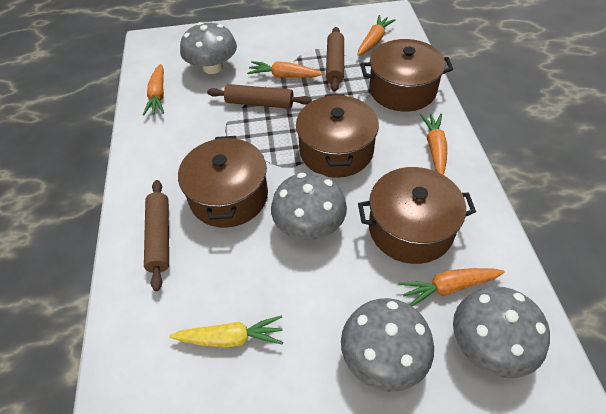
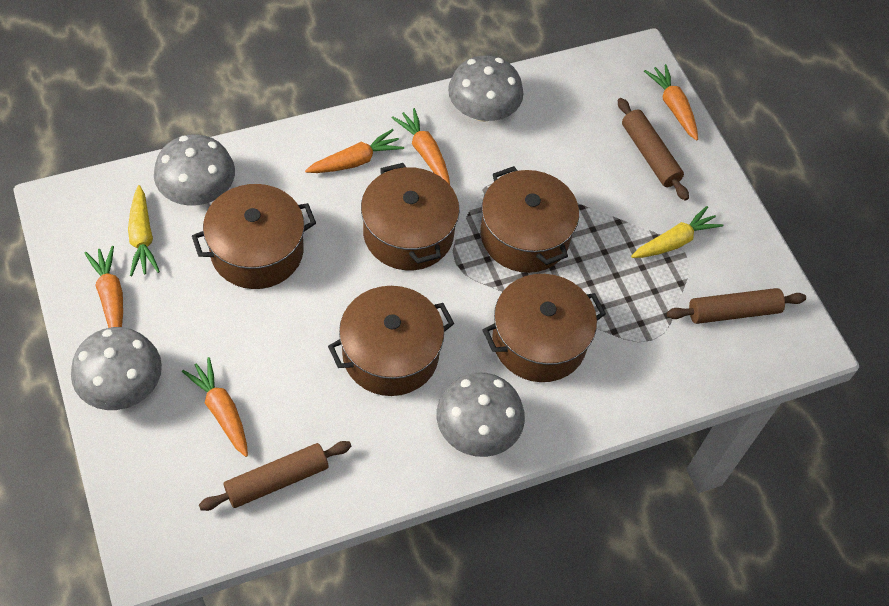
brown pot: 4 -> 5
yellow carrot: 1 -> 2

